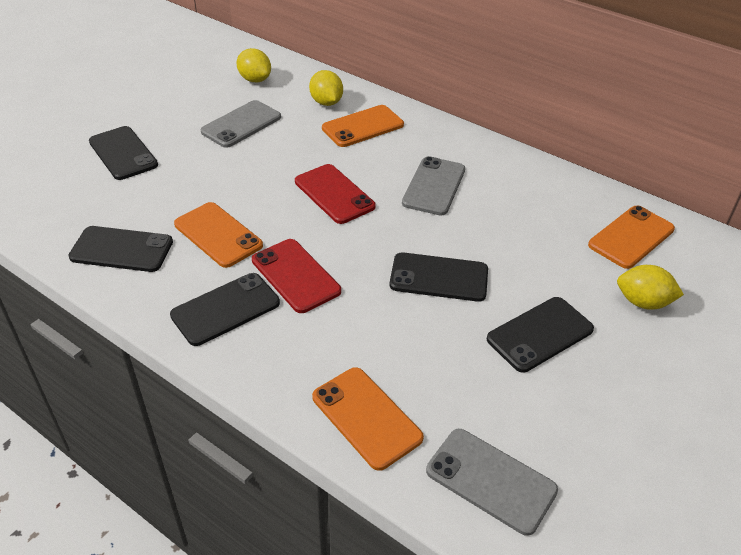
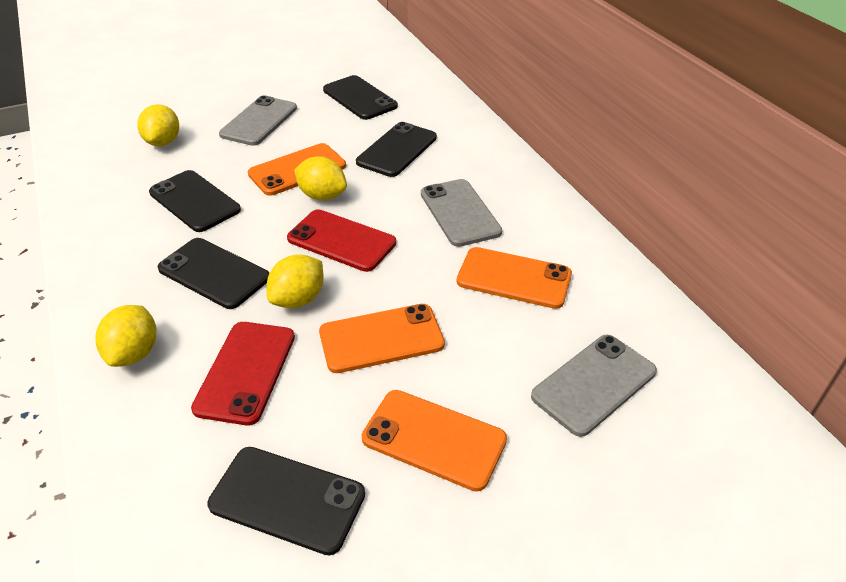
yellow lemon: 3 -> 4

